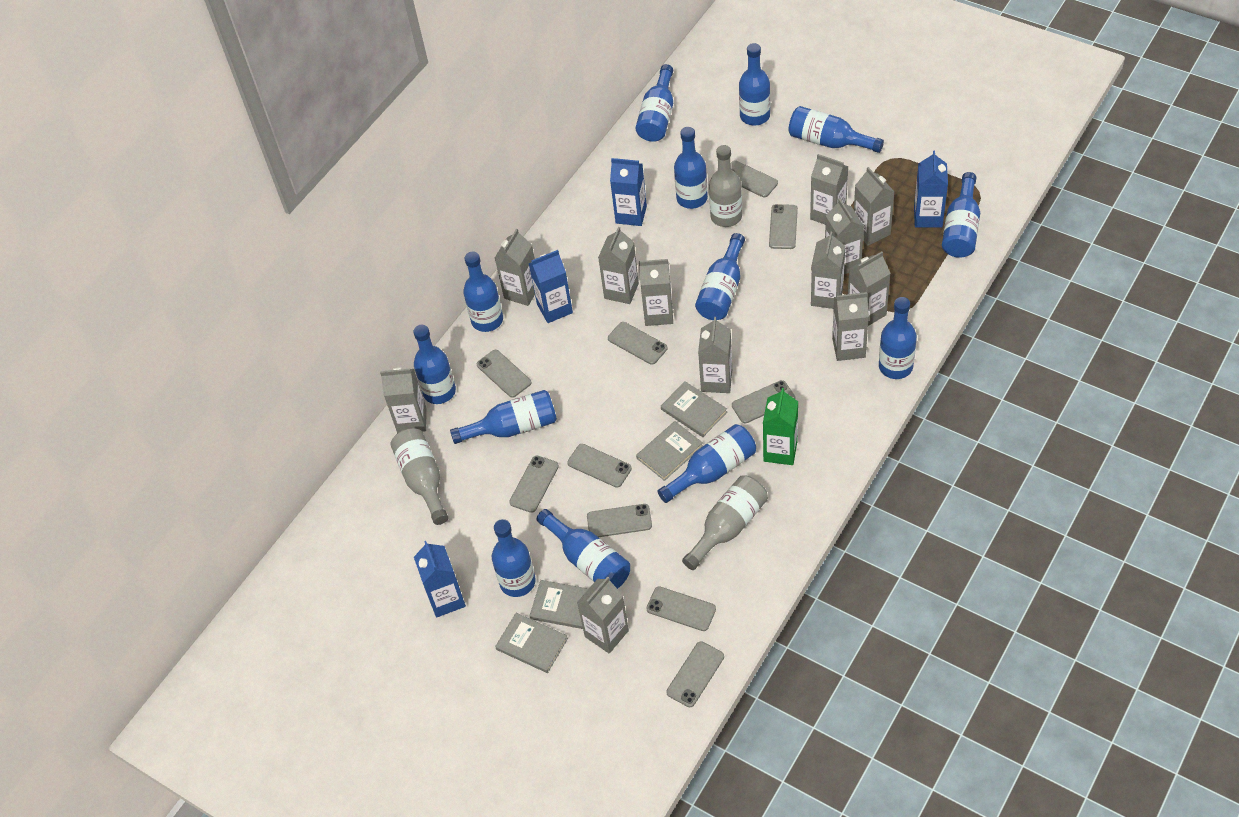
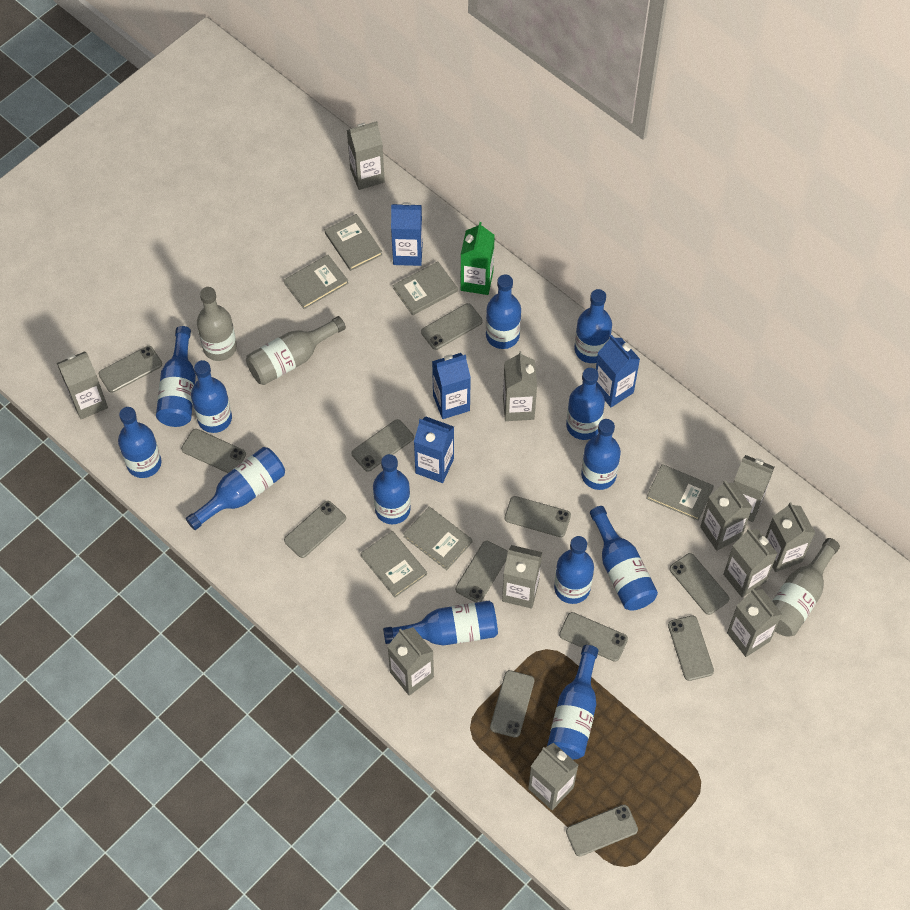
grey book: 4 -> 6
grey carton: 12 -> 11
grey phone: 10 -> 12

